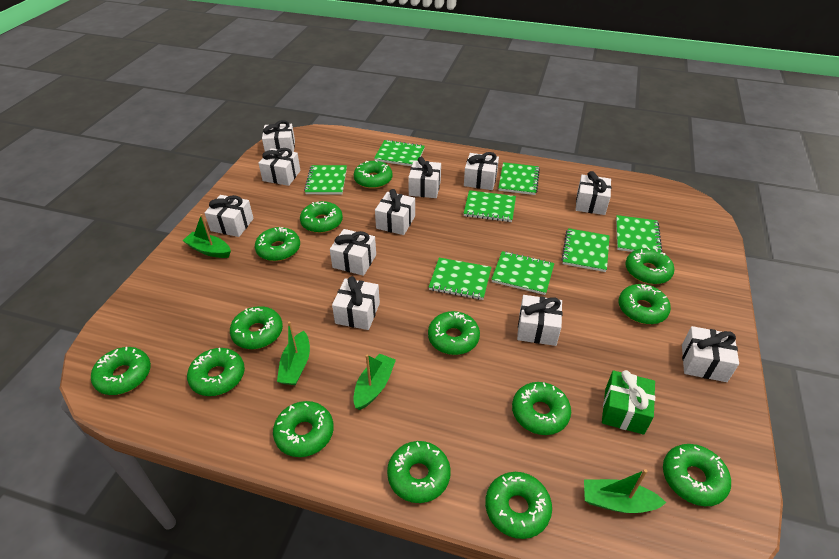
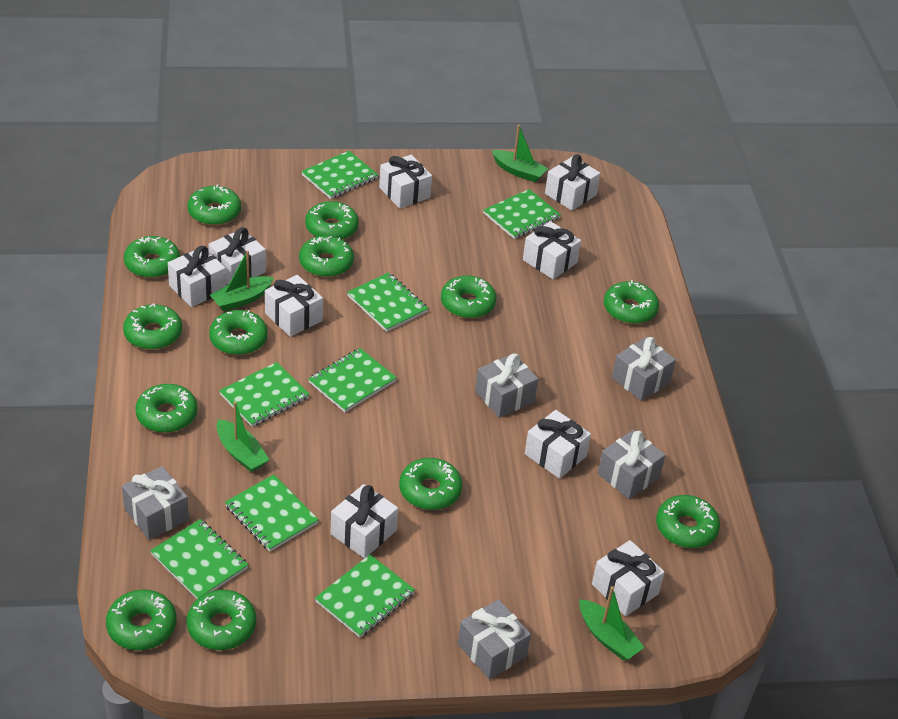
green donut: 14 -> 13
green gift: 1 -> 0
grey gift: 0 -> 5
white gift: 11 -> 9

